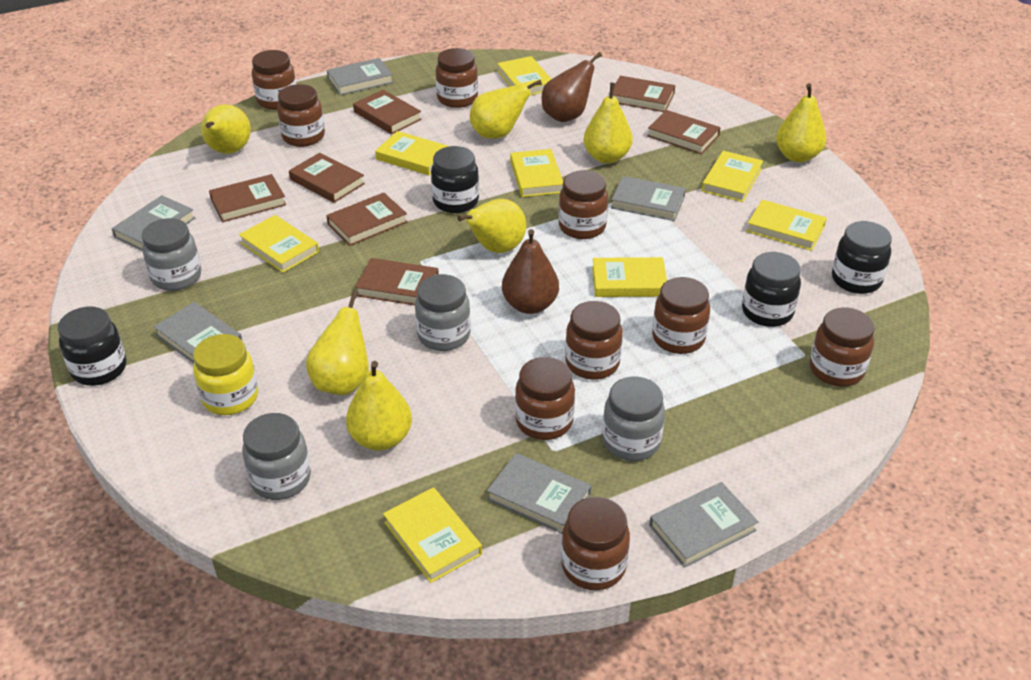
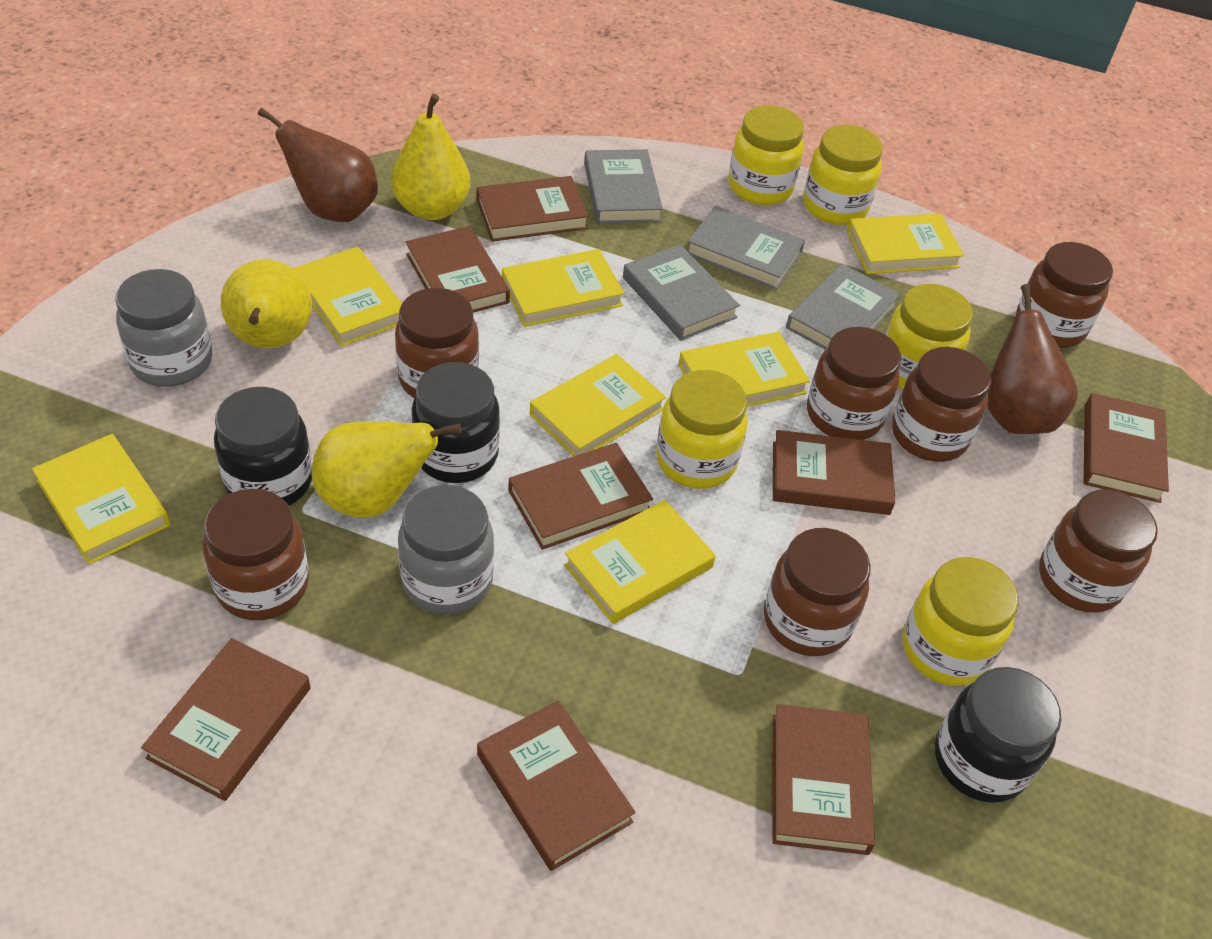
black jar: 4 -> 3
brown book: 7 -> 8
brown jar: 9 -> 7
grey book: 6 -> 4
grey jar: 4 -> 2
yellow book: 8 -> 7
yellow jar: 1 -> 5
yellow pear: 7 -> 3

